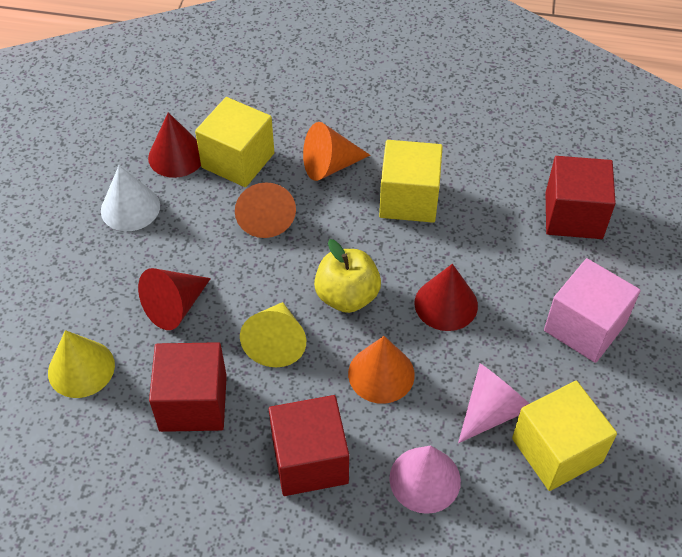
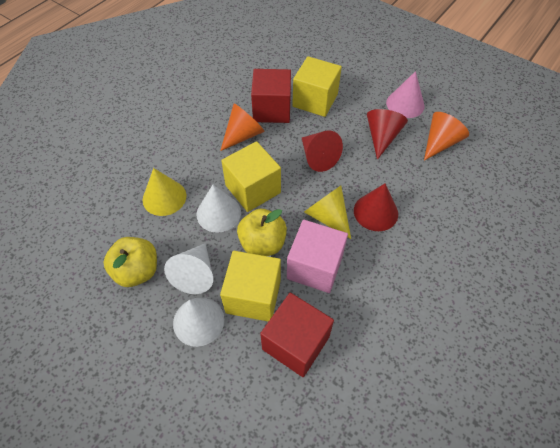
orange cone: 3 -> 2
pink cone: 2 -> 1
red cube: 3 -> 2
white cone: 1 -> 3
yellow apple: 1 -> 2

